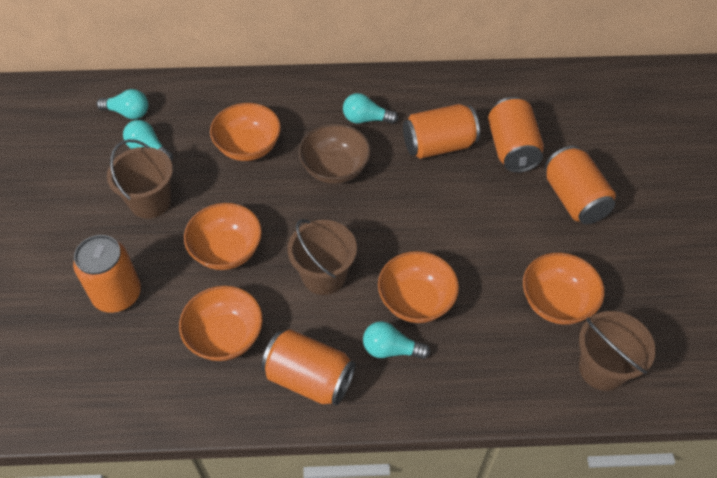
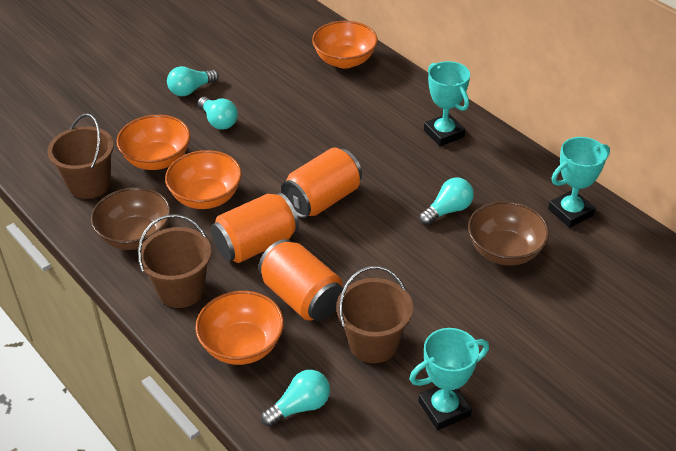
brown bowl: 1 -> 2
orange bowl: 5 -> 4
orange can: 5 -> 3
turquoise trophy: 0 -> 3

